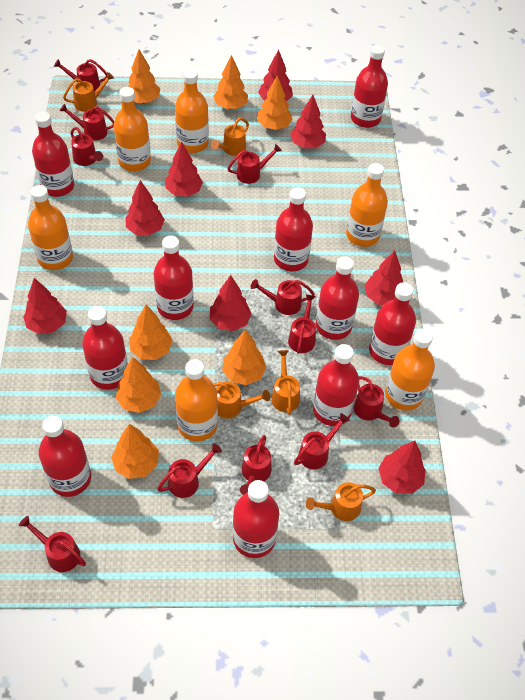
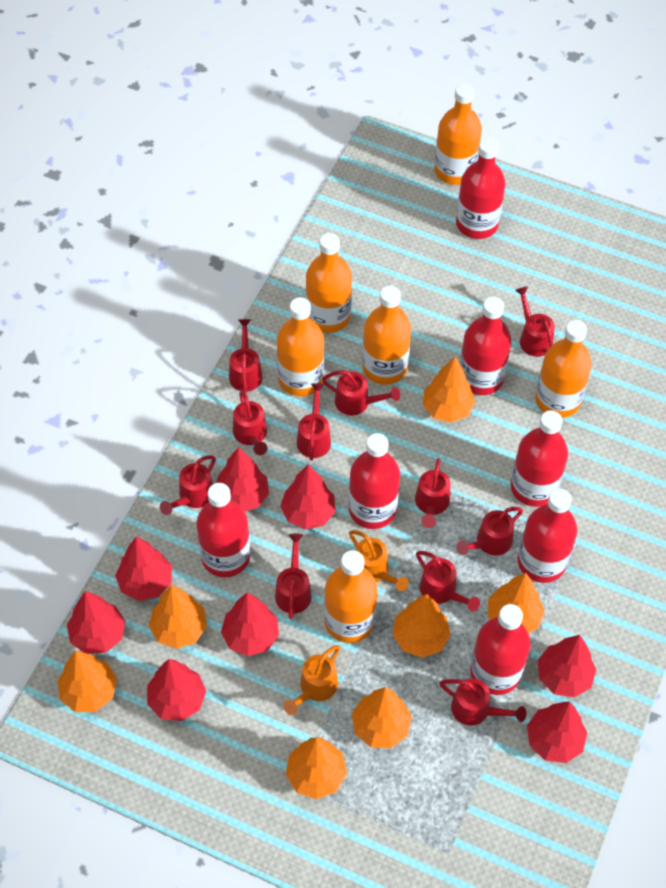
orange watering can: 5 -> 2
red bottle: 10 -> 7

